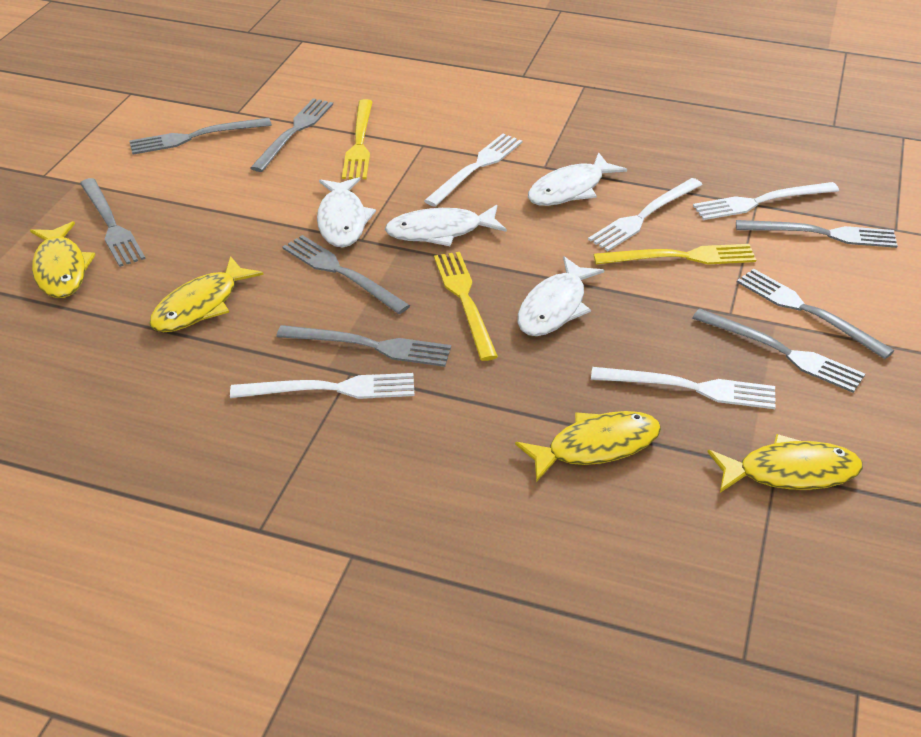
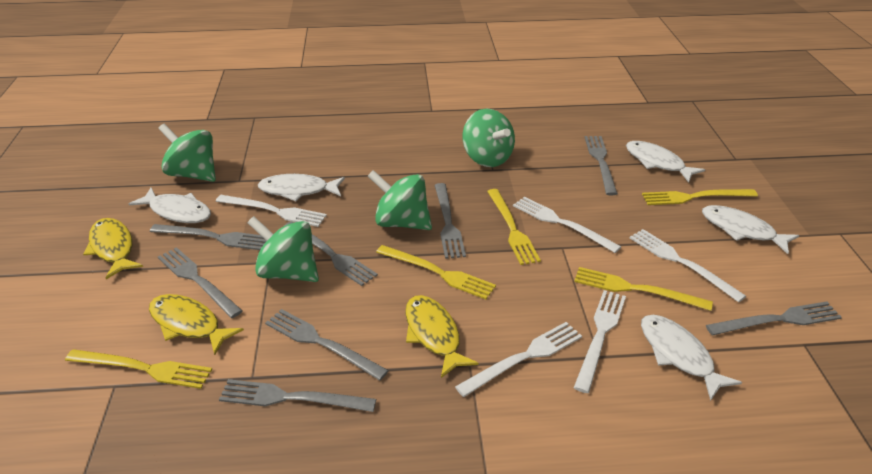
green spinning top: 0 -> 4
white fish: 4 -> 5
yellow fish: 4 -> 3
yellow fork: 3 -> 5

